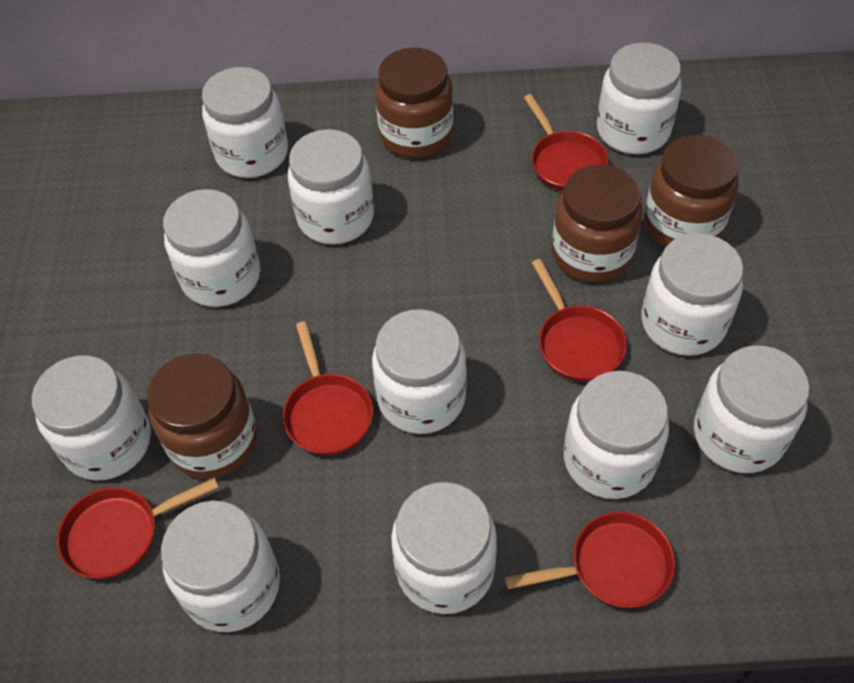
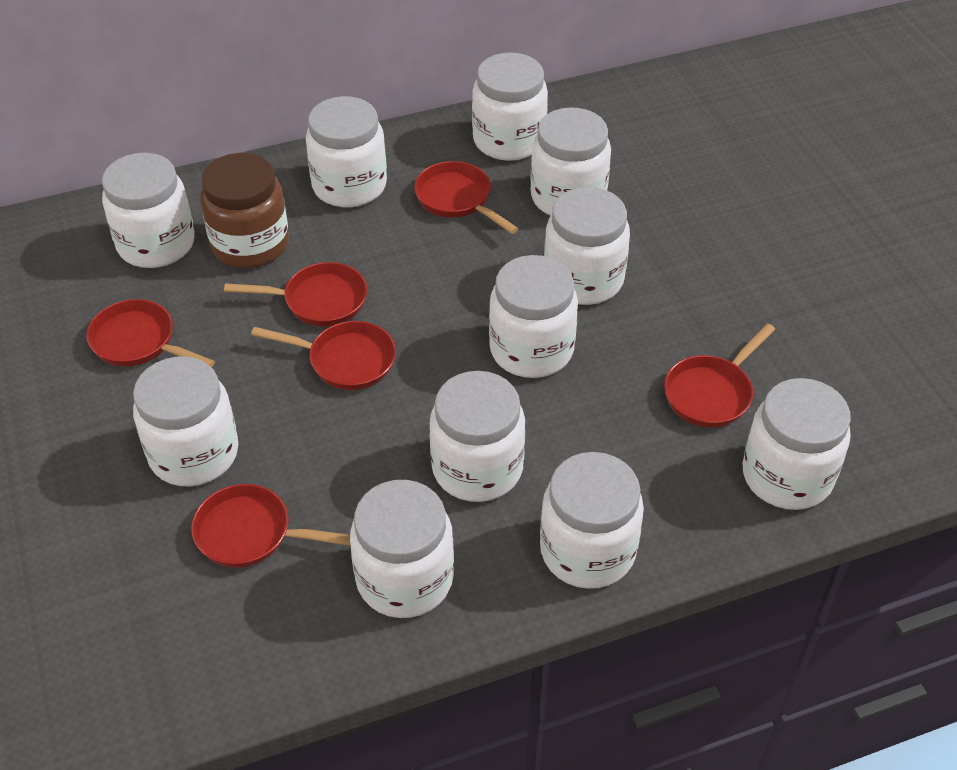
brown jar: 4 -> 1
red pan: 5 -> 6

